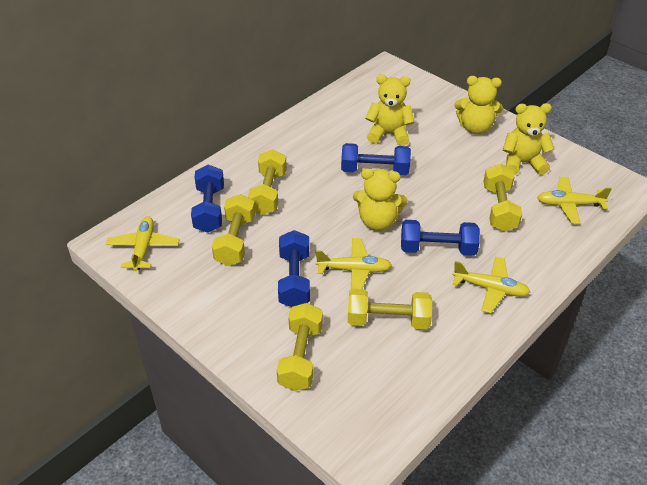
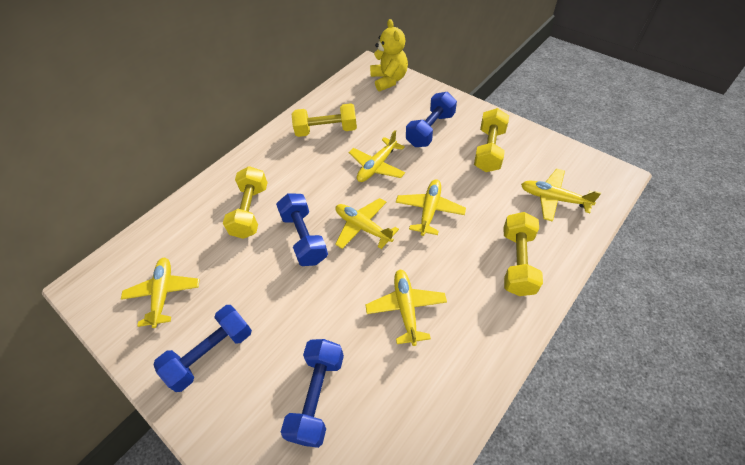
yellow dumbbell: 5 -> 4
yellow plane: 4 -> 6
yellow teddy bear: 4 -> 1

